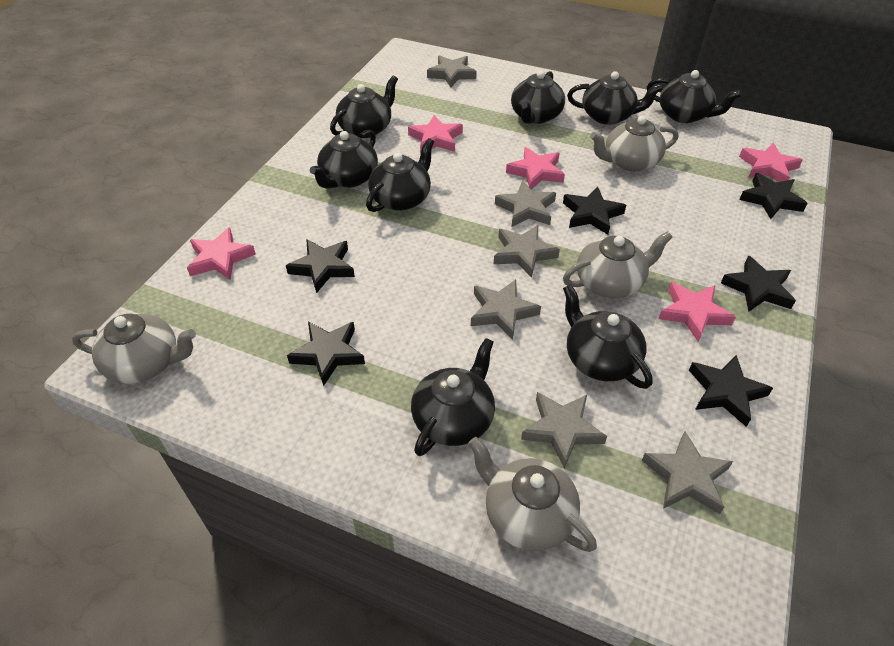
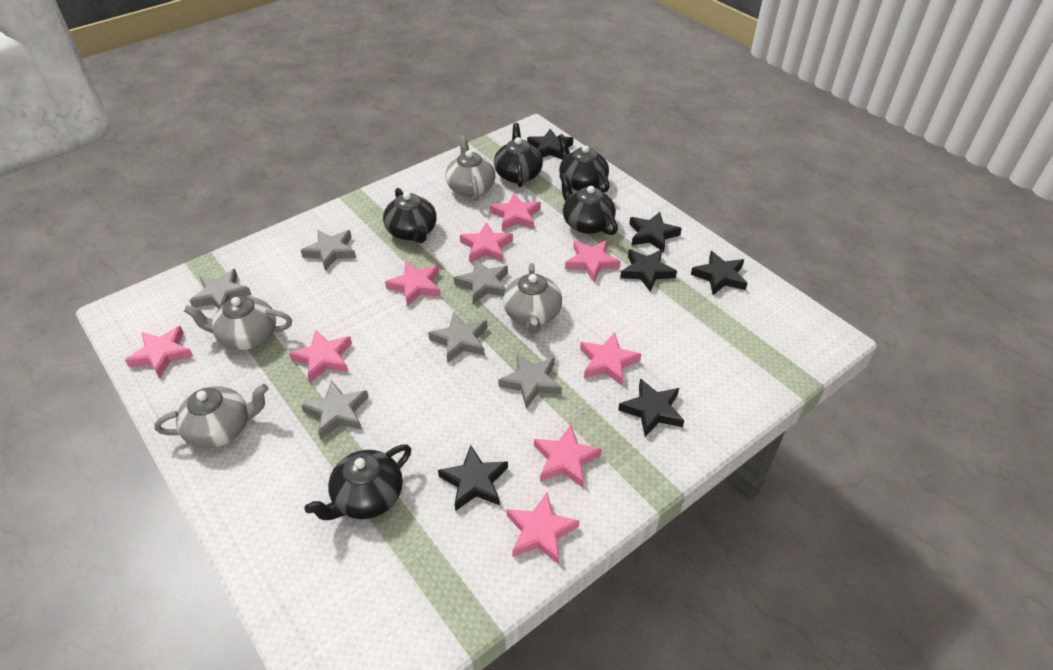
black teapot: 8 -> 5
pink star: 5 -> 9

